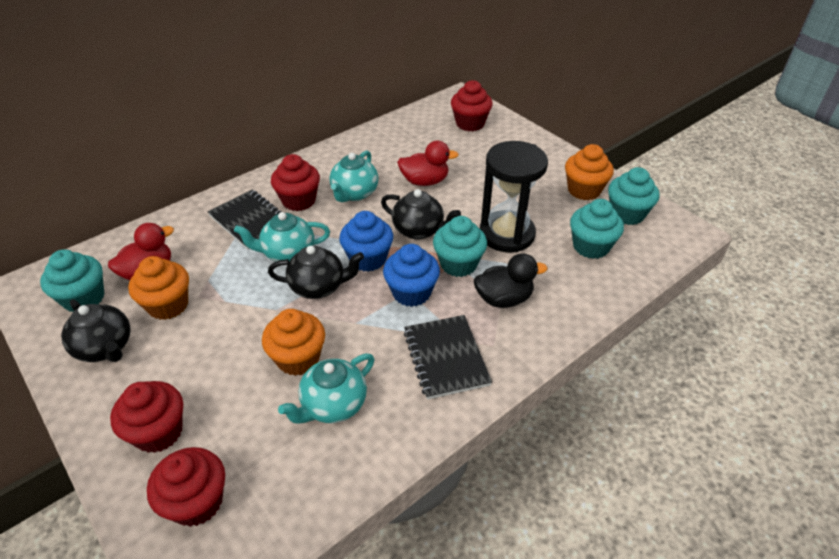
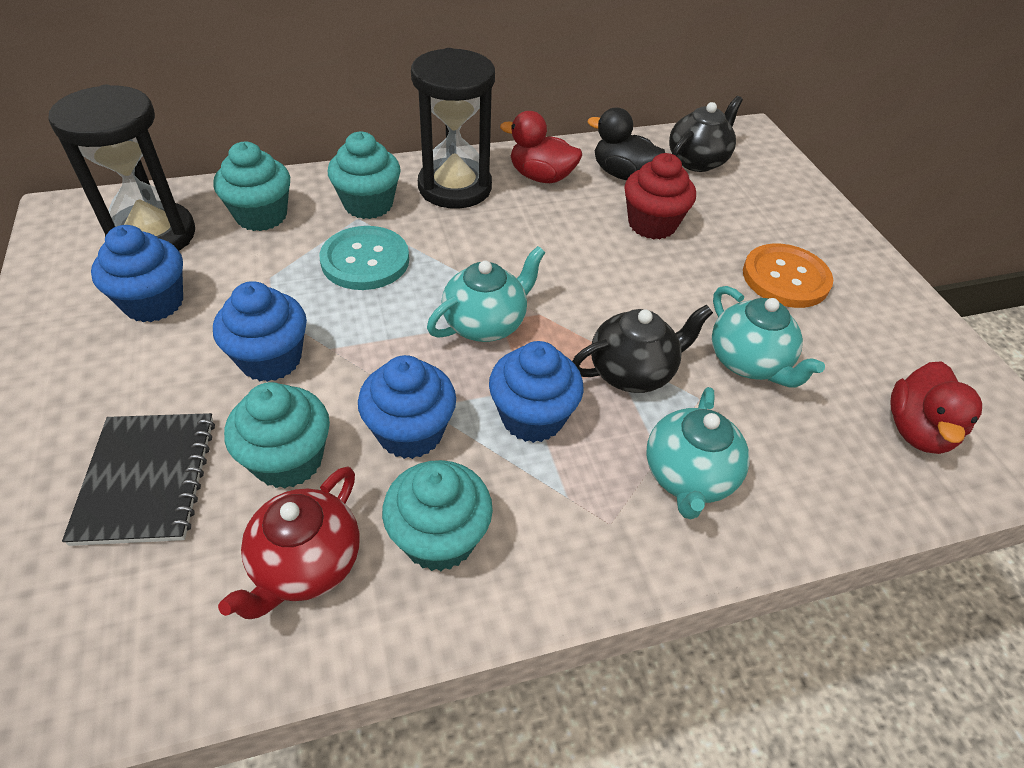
black hourglass: 1 -> 2
black notebook: 2 -> 1
black teapot: 3 -> 2
blue cupcake: 2 -> 4
orange button: 0 -> 1
orange cupcake: 3 -> 0
red cupcake: 4 -> 1
red teapot: 0 -> 1
turquoise button: 0 -> 1

